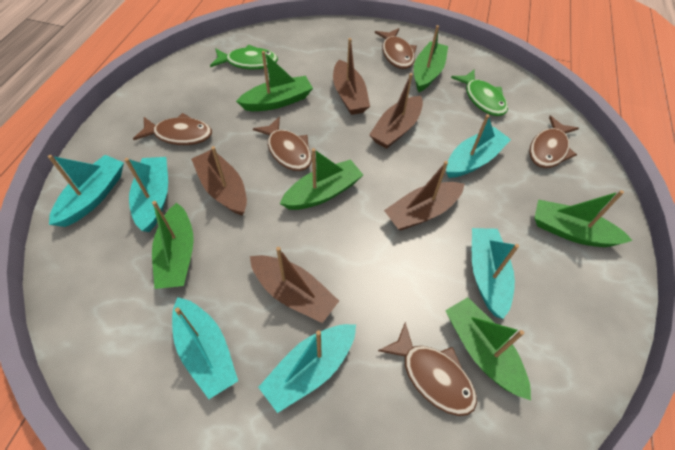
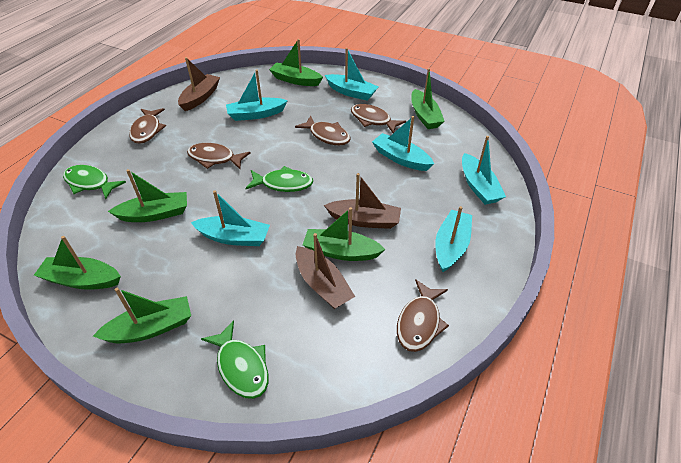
brown boat: 5 -> 3
green fish: 2 -> 3

